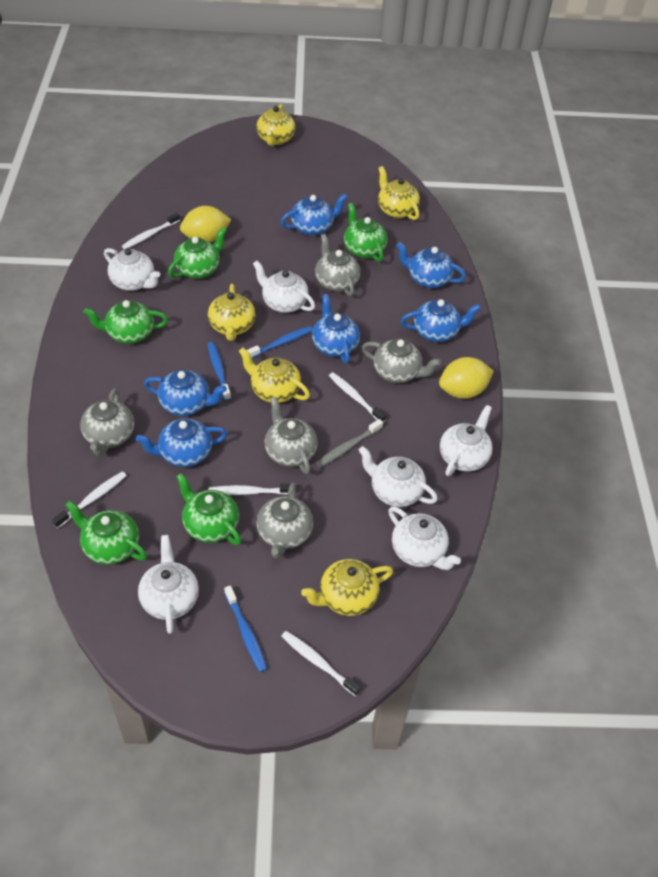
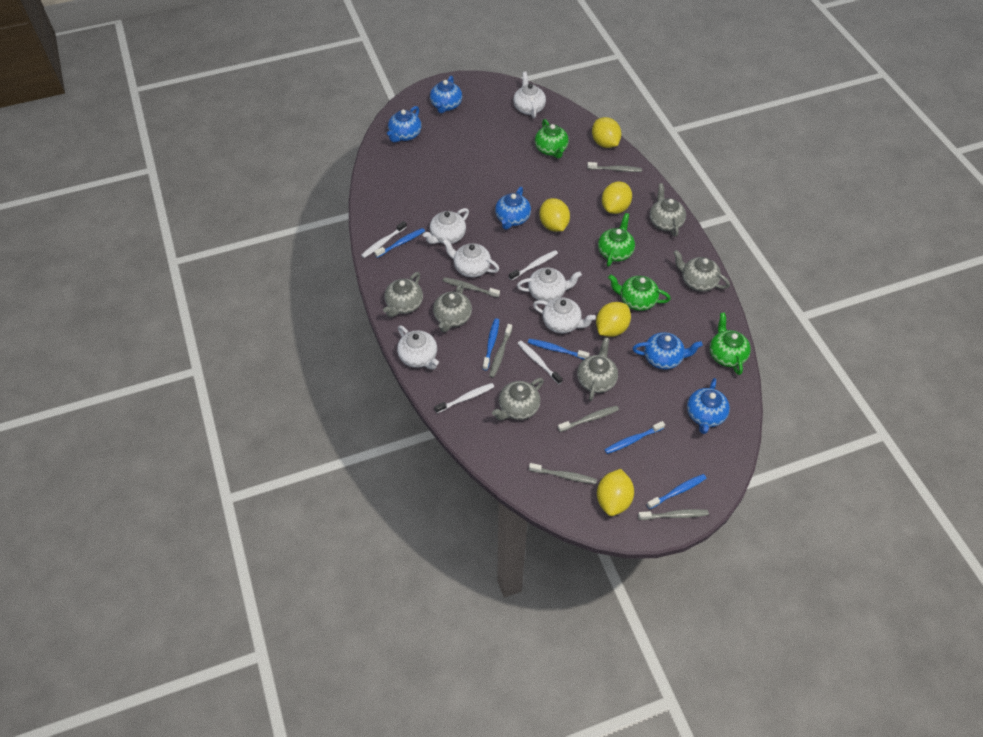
blue teapot: 6 -> 5
blue toothbrush: 3 -> 5
green teapot: 5 -> 4
grey teapot: 5 -> 6
grey toothbrush: 1 -> 6
white toothbrush: 5 -> 4
yellow lemon: 2 -> 5
yellow teapot: 5 -> 0

